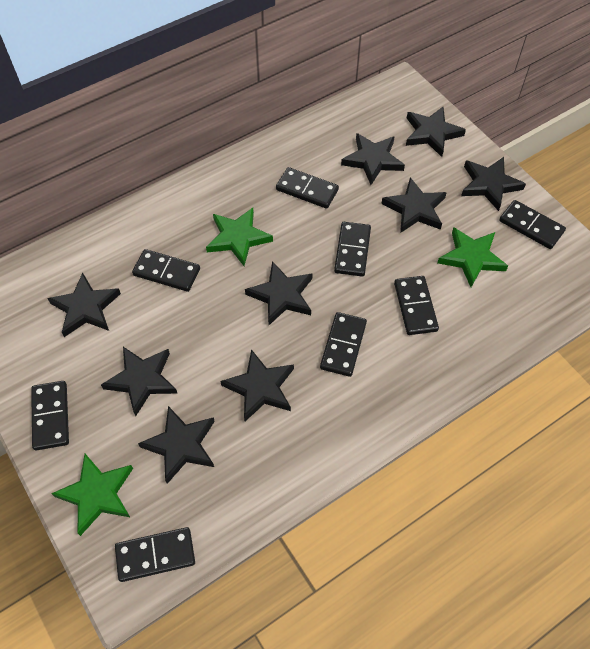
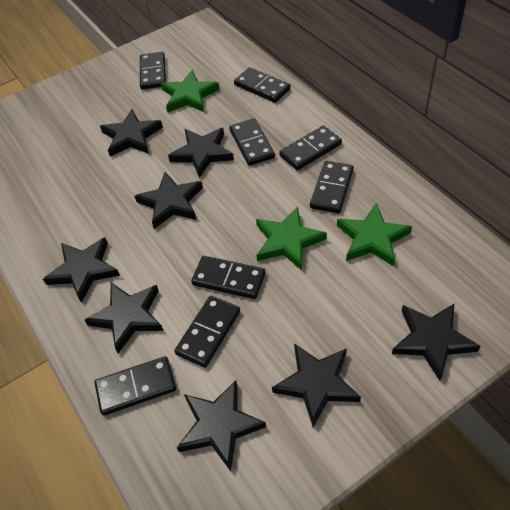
black star: 9 -> 8

